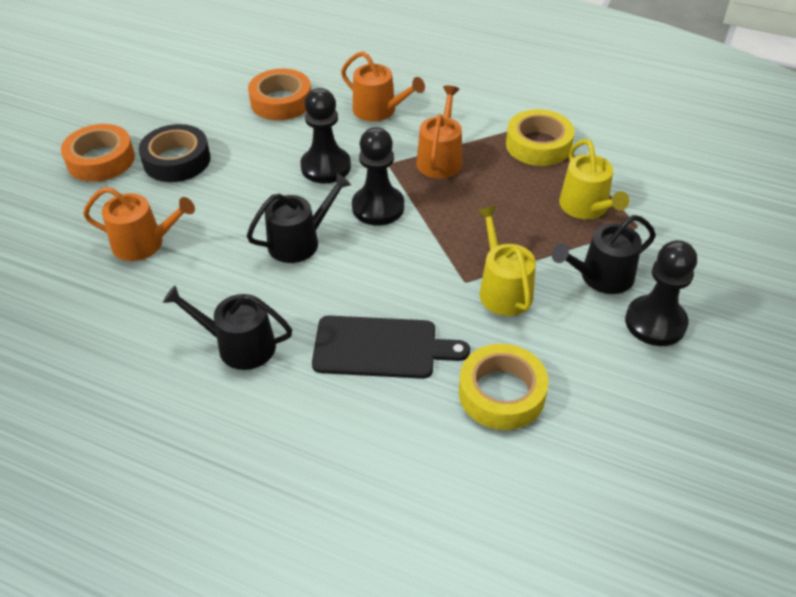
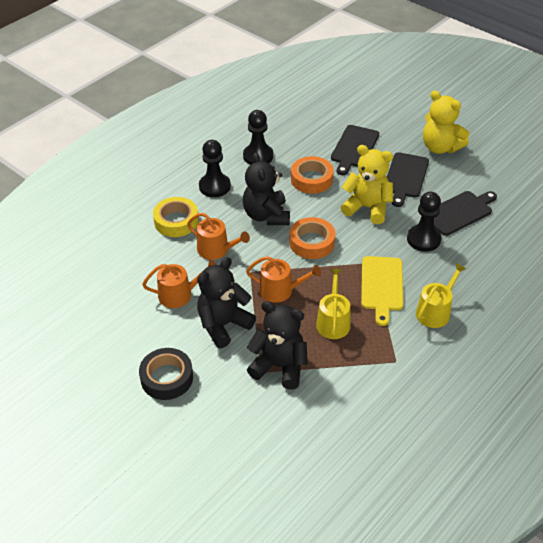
black cutting board: 1 -> 3
black teddy bear: 0 -> 3
black watering can: 3 -> 0
yellow cutting board: 0 -> 1
yellow tape: 2 -> 1
yellow teddy bear: 0 -> 2

